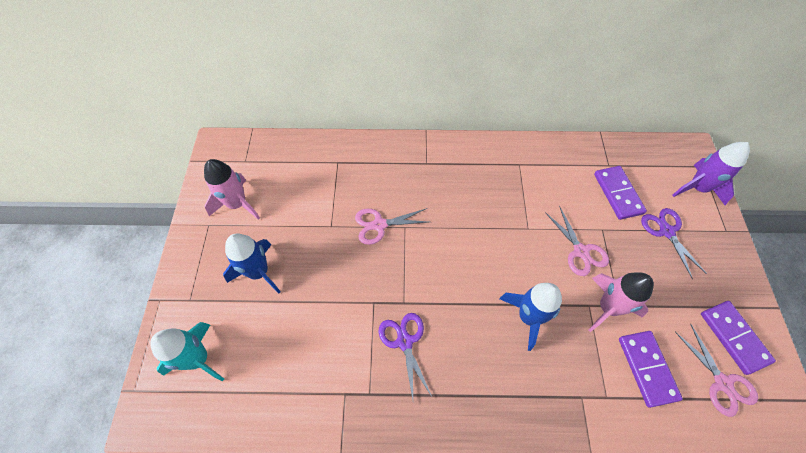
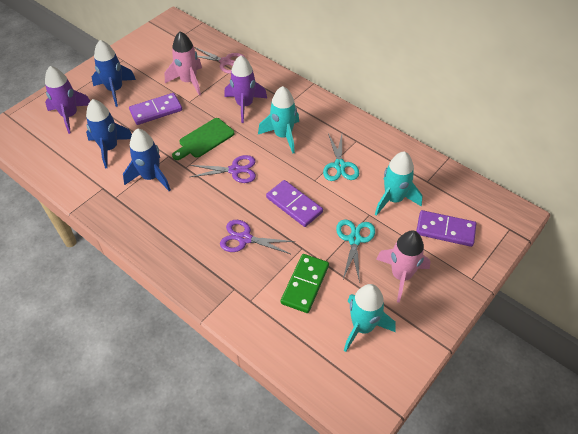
blue rocket: 2 -> 3
green cutting board: 0 -> 1
green domino: 0 -> 1
pink scissors: 3 -> 1
purple rocket: 1 -> 2
turquoise rocket: 1 -> 3
turquoise scissors: 0 -> 2

